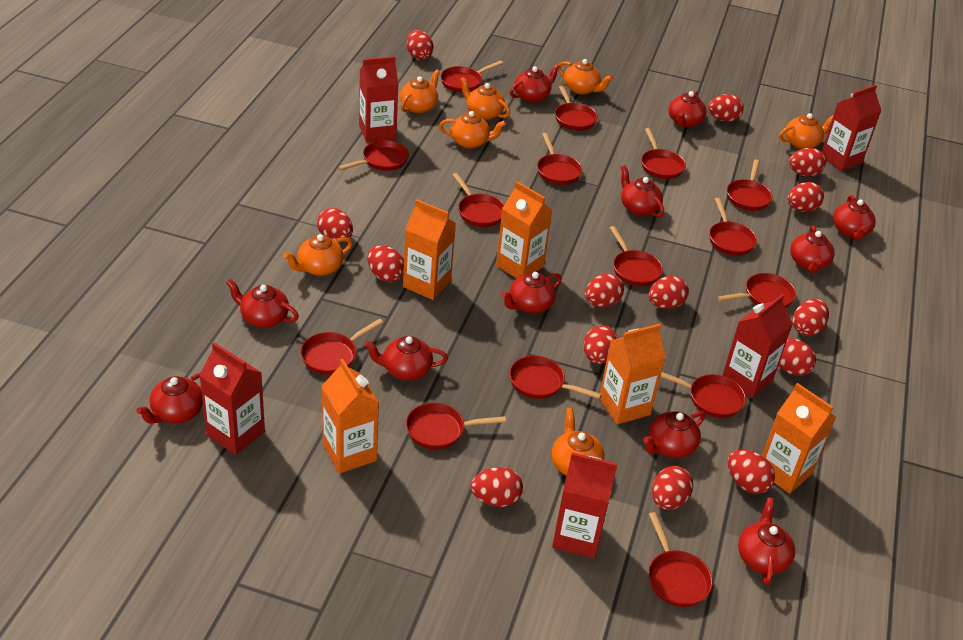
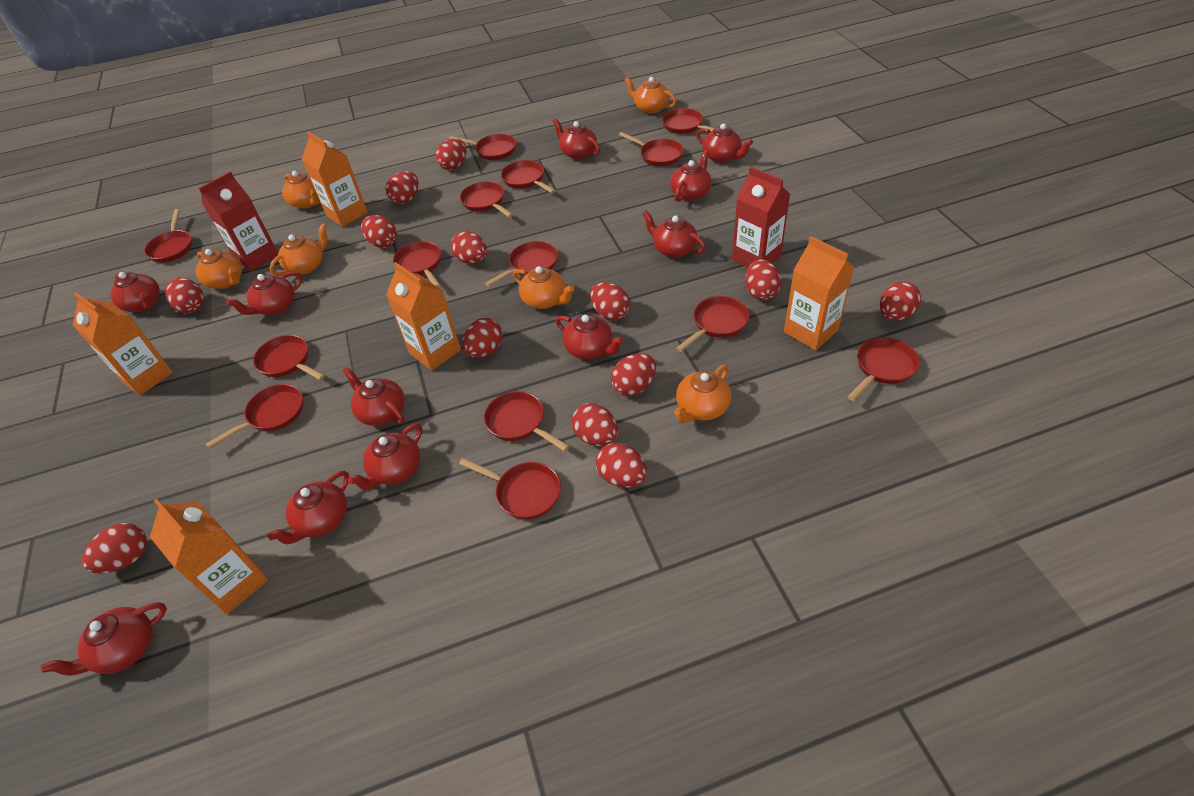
orange teapot: 7 -> 6
red carton: 5 -> 2
red egg: 14 -> 13
red pan: 15 -> 14

